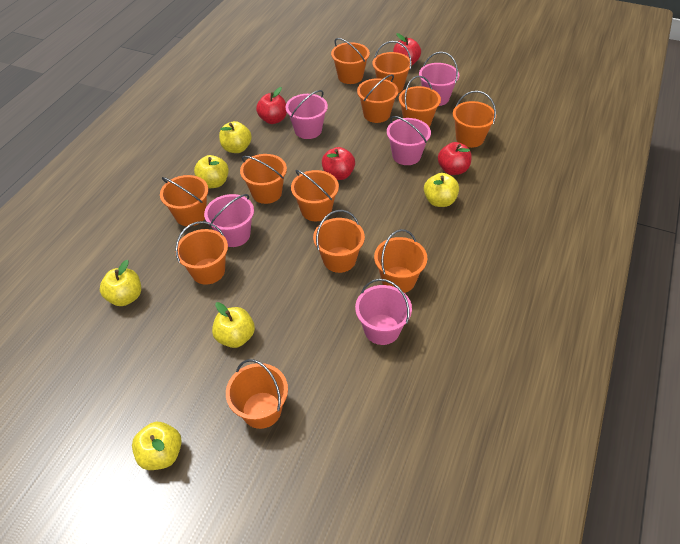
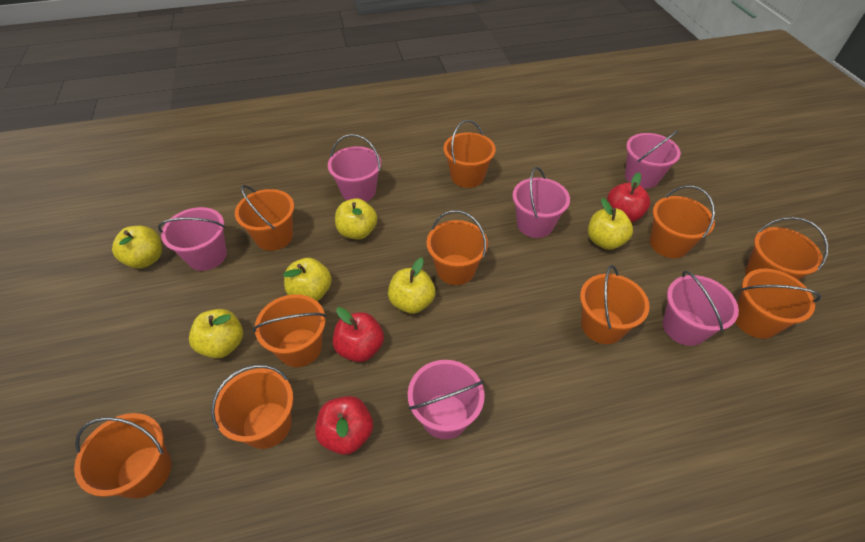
orange bucket: 12 -> 10
pink bucket: 5 -> 6
red apple: 4 -> 3

